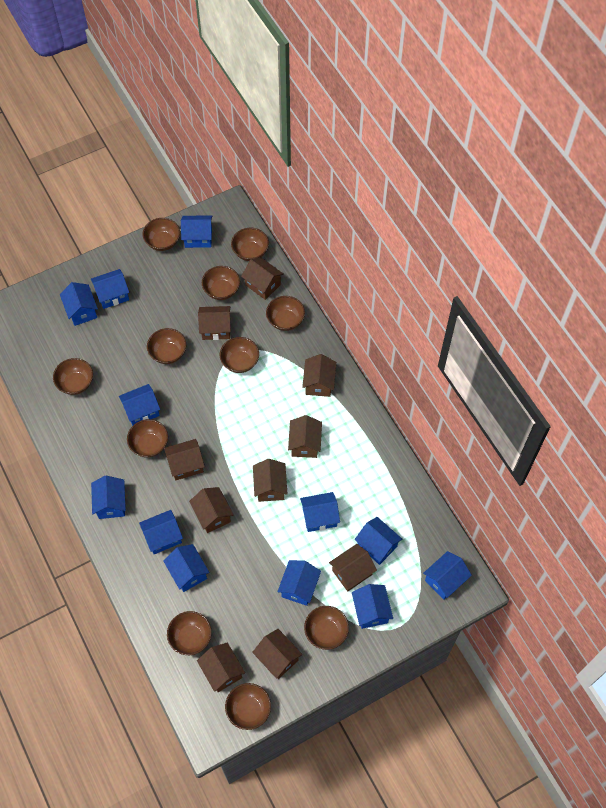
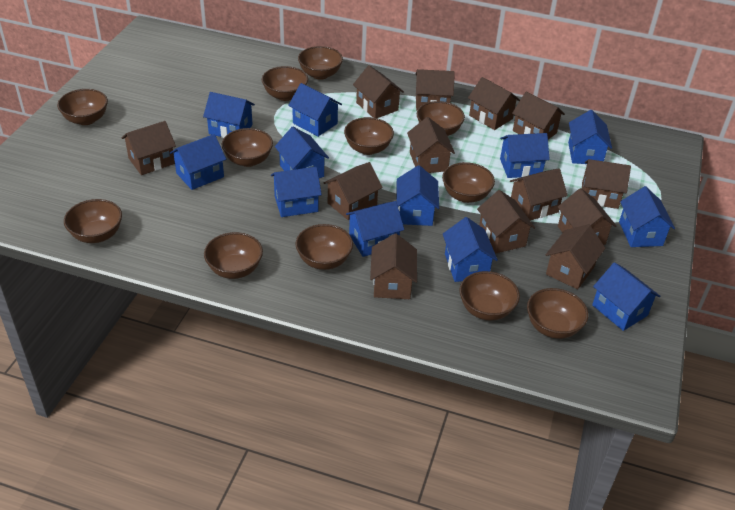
brown bowl: 11 -> 12
brown house: 10 -> 13

